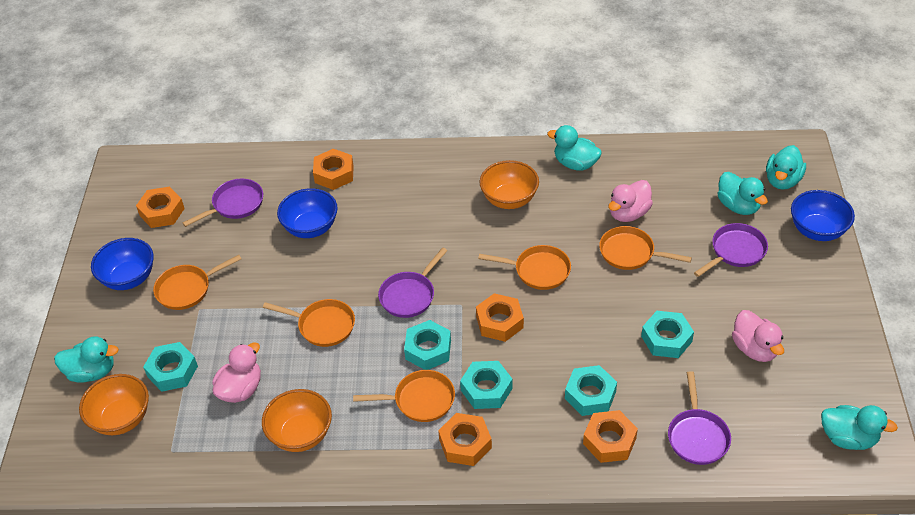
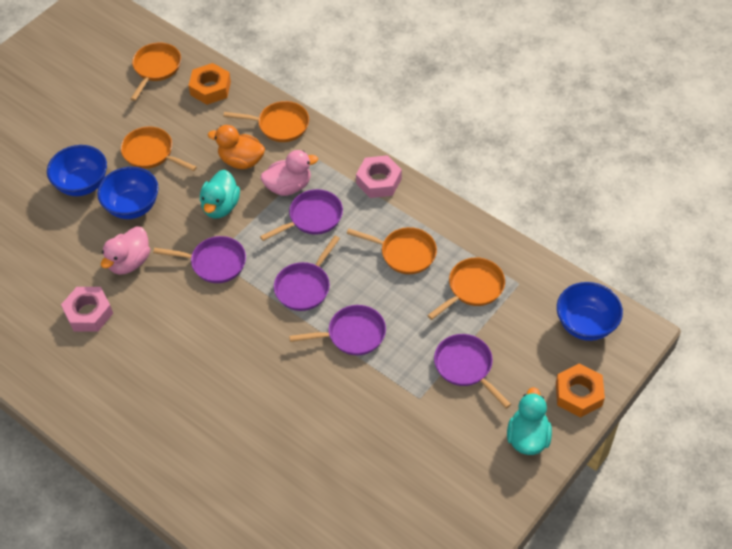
orange bowl: 3 -> 0
orange duck: 0 -> 1
orange nut: 5 -> 2
pink duck: 3 -> 2
pink nut: 0 -> 2
purple pan: 4 -> 5
turquoise duck: 5 -> 2
turquoise nut: 5 -> 0

